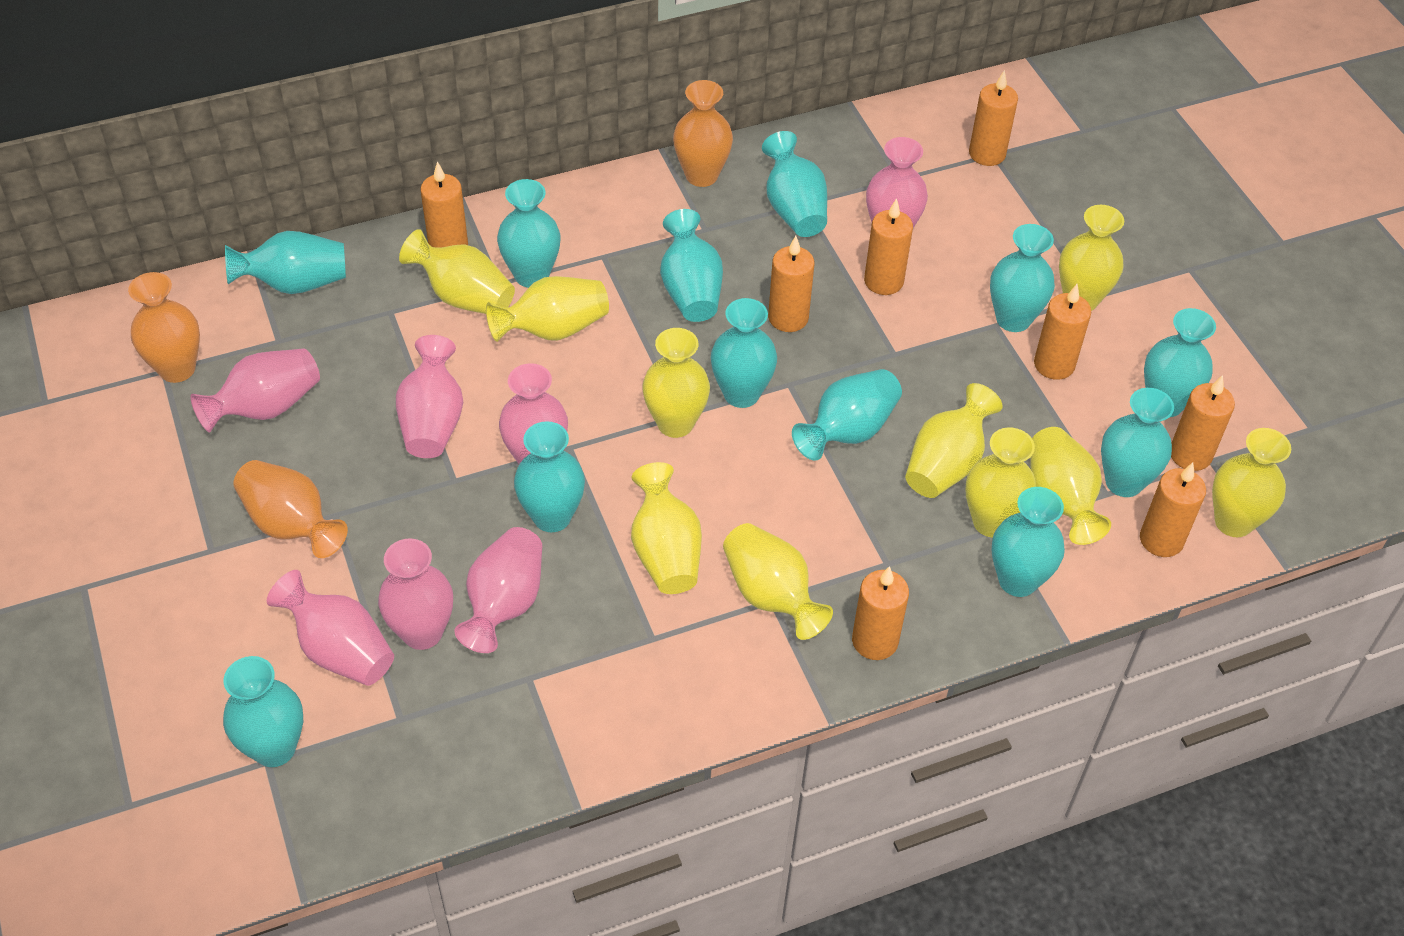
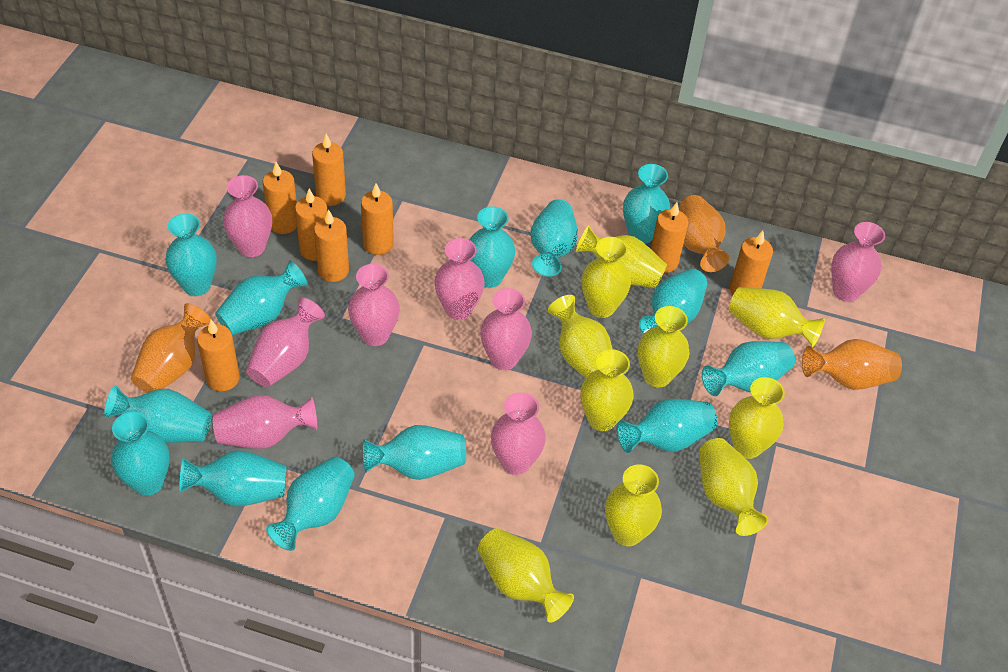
pink vase: 7 -> 8
turquoise vase: 12 -> 13

